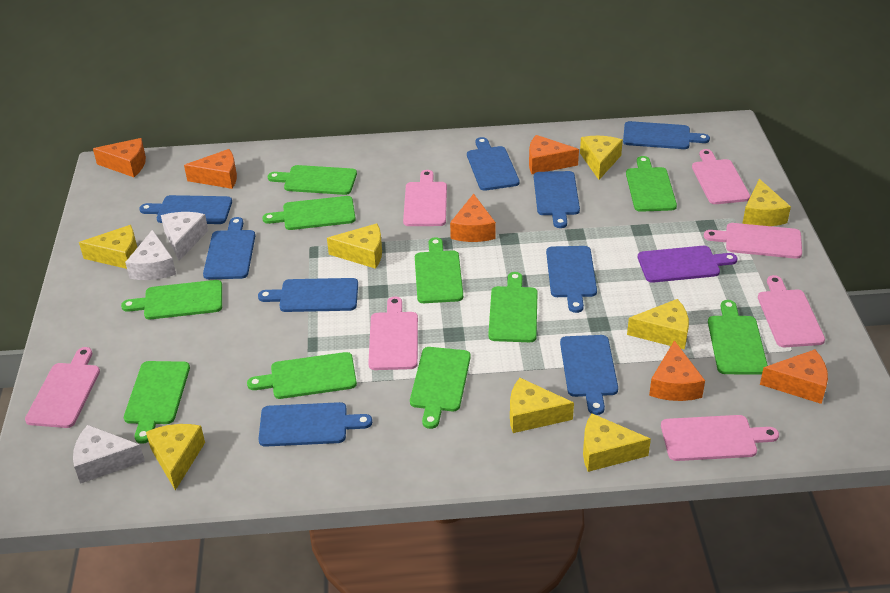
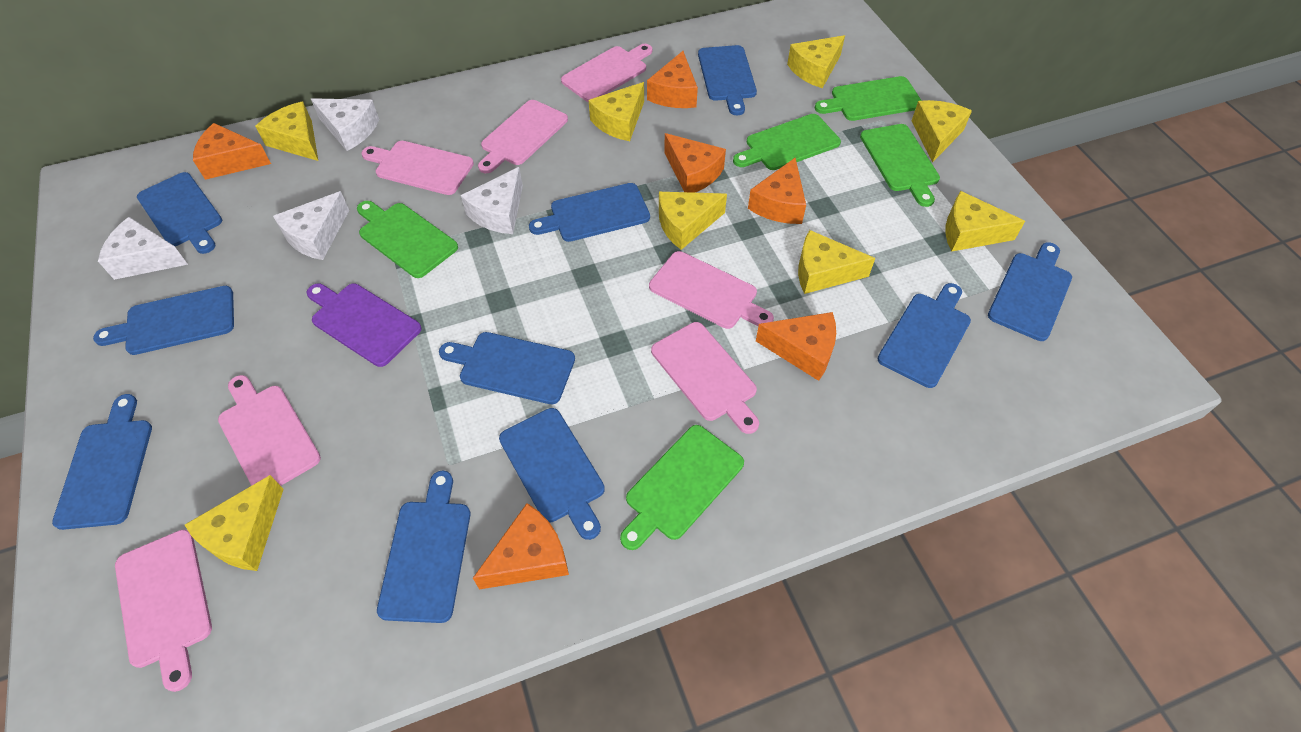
blue cutting board: 9 -> 10
green cutting board: 10 -> 5
white cheese: 3 -> 4

